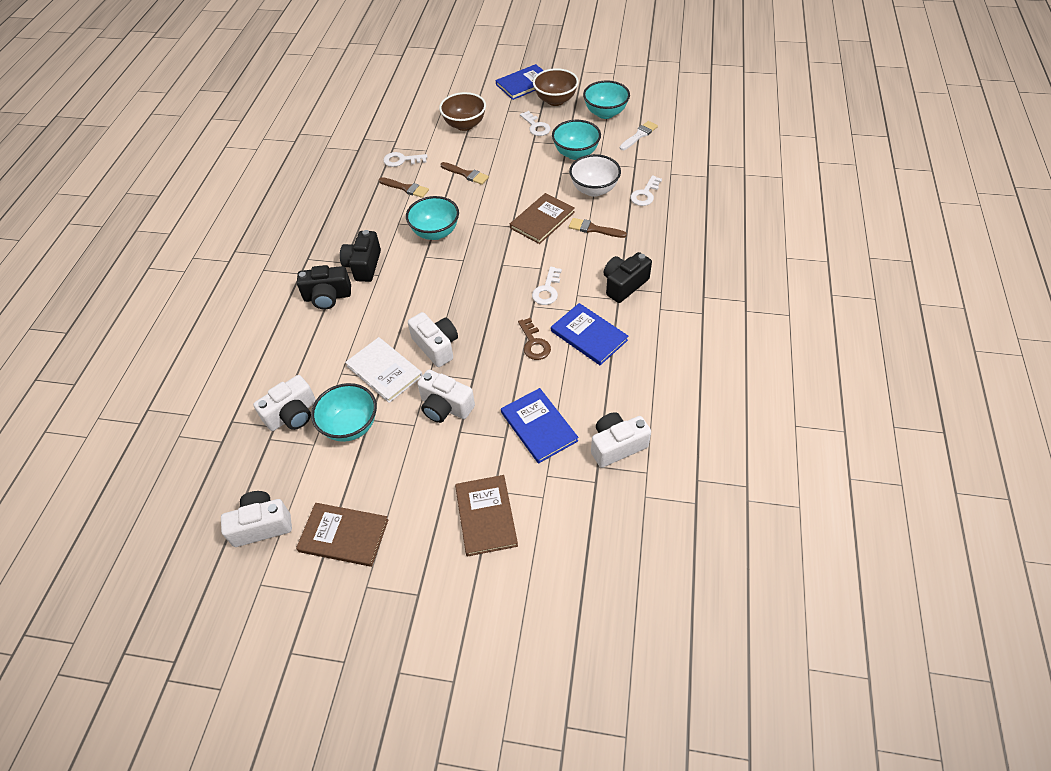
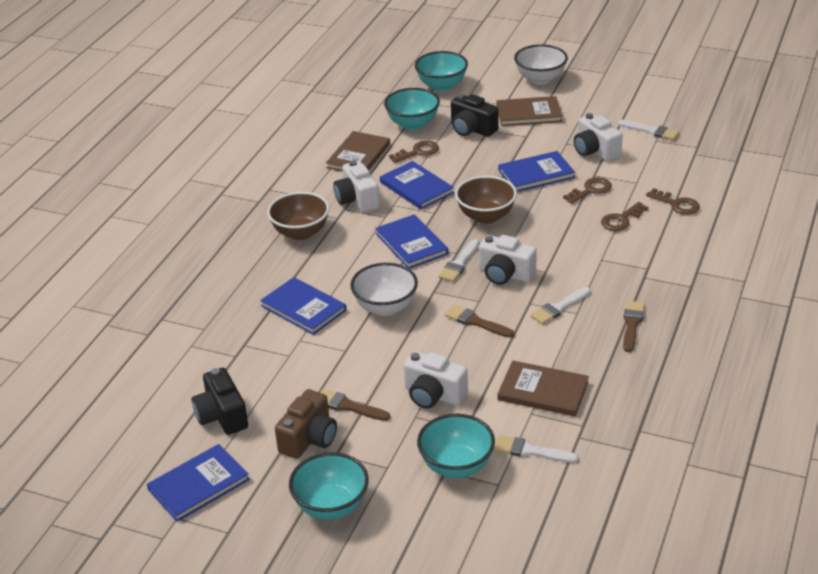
black camera: 3 -> 2
blue book: 3 -> 5
brown camera: 0 -> 1
brown key: 1 -> 4
white book: 1 -> 0
white bowl: 1 -> 2
white brush: 1 -> 4
white camera: 5 -> 4
white key: 4 -> 0

